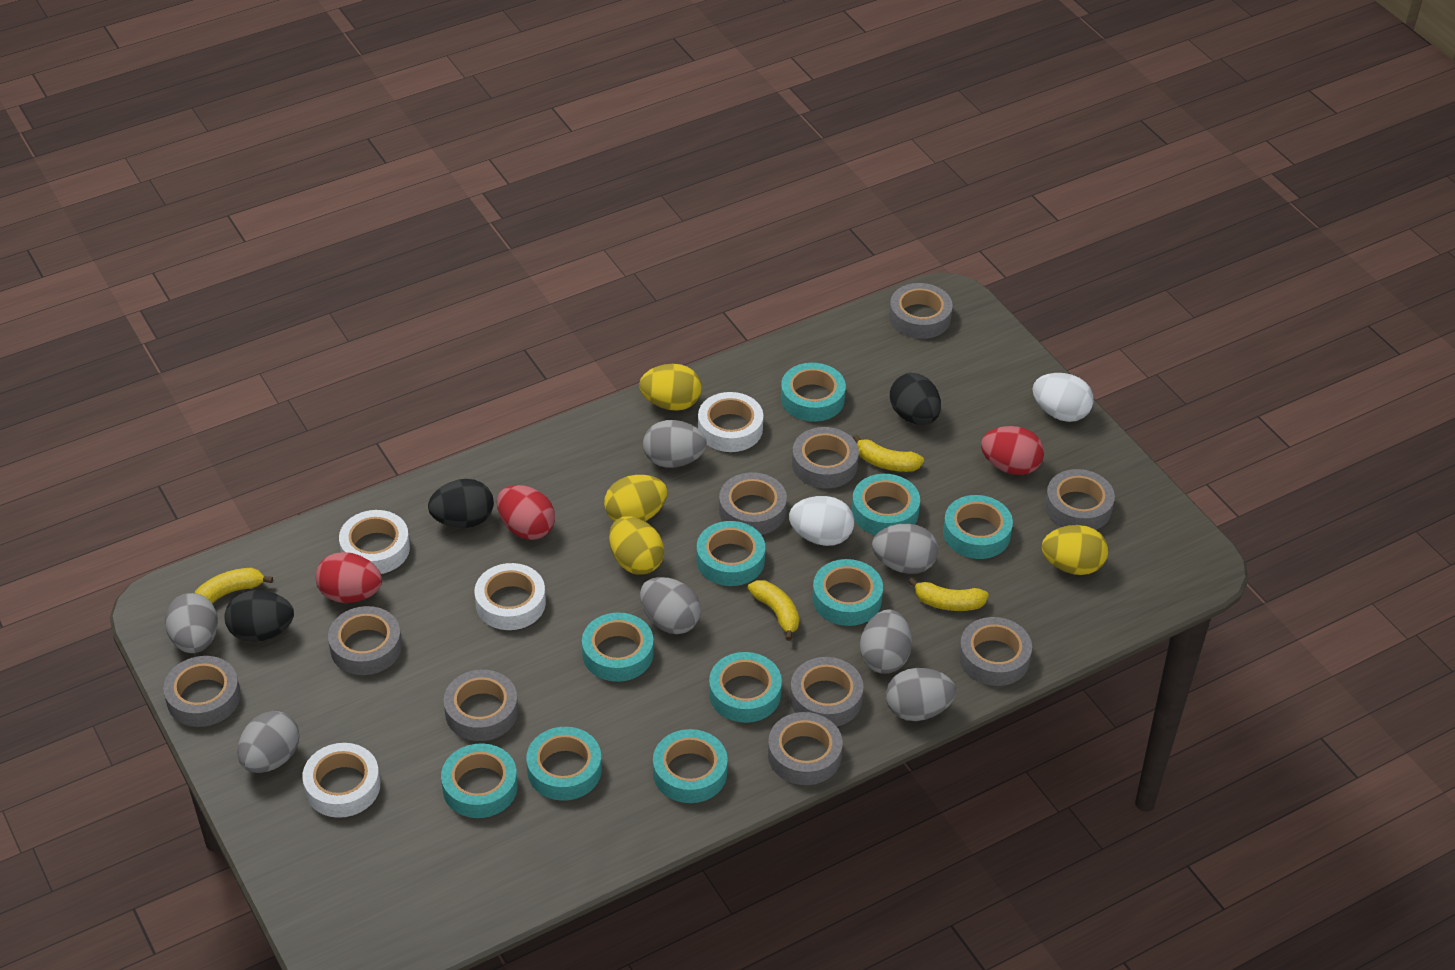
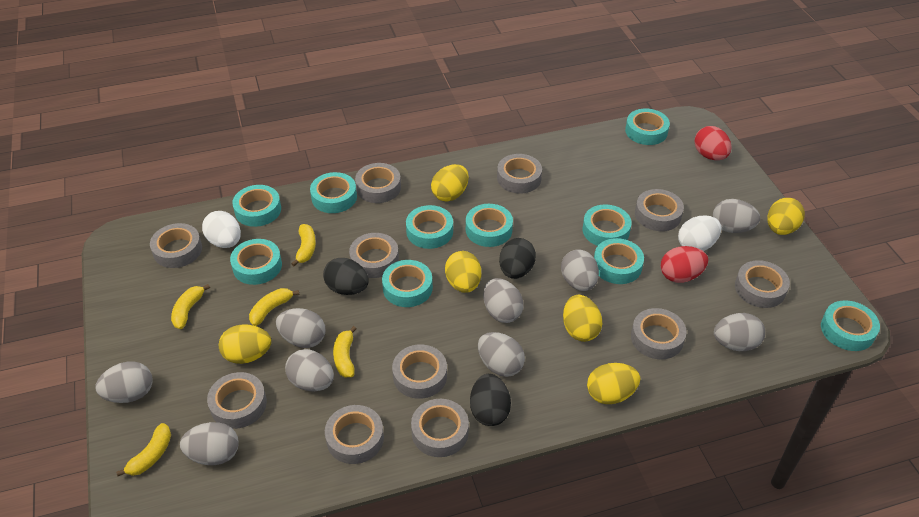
grey egg: 7 -> 9
grey tape: 10 -> 11
red egg: 3 -> 2
white tape: 4 -> 0
yellow banana: 4 -> 5
yellow egg: 4 -> 6

